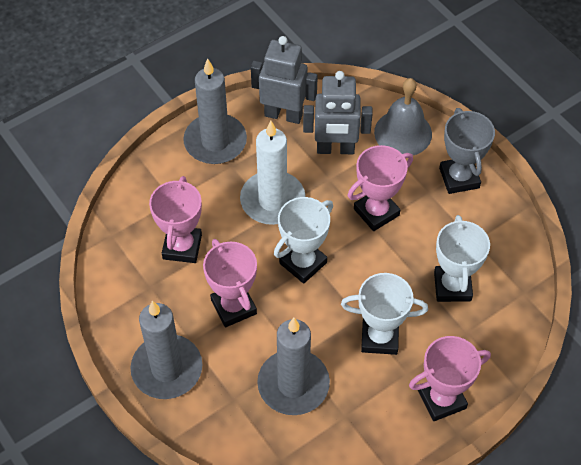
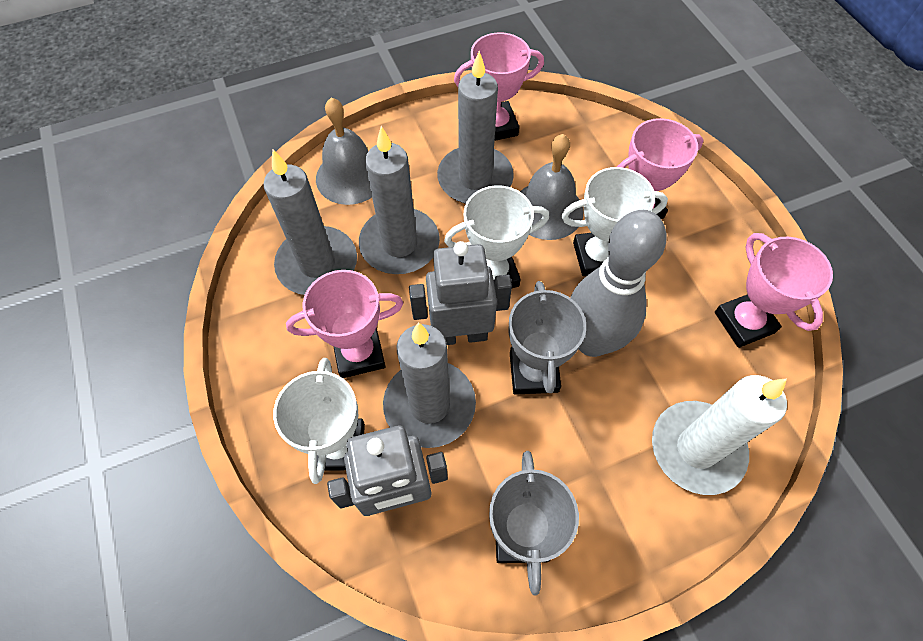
grey bell: 1 -> 2
grey bowling pin: 0 -> 1
grey candle: 3 -> 4
grey trophy: 1 -> 2

